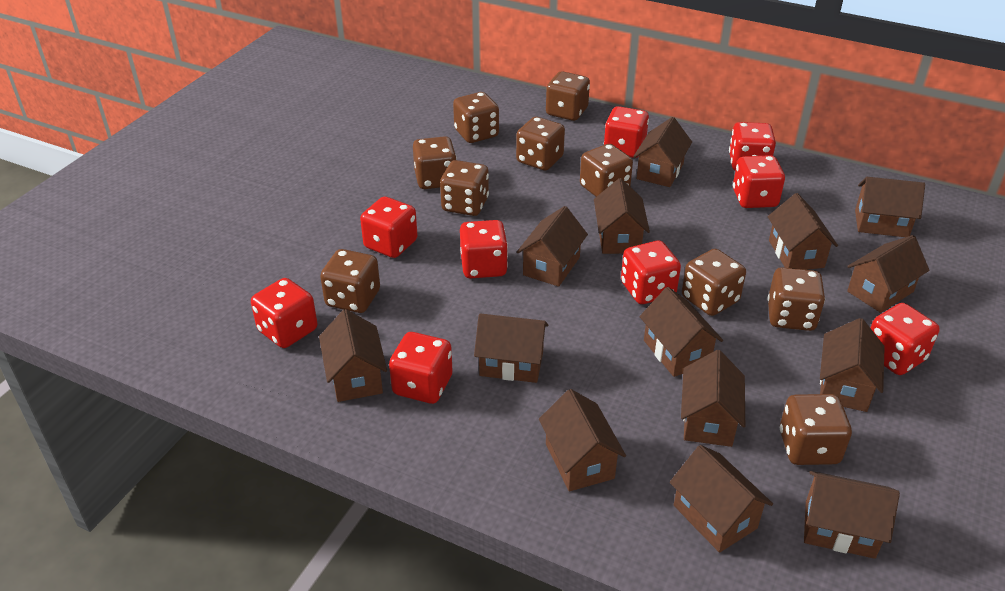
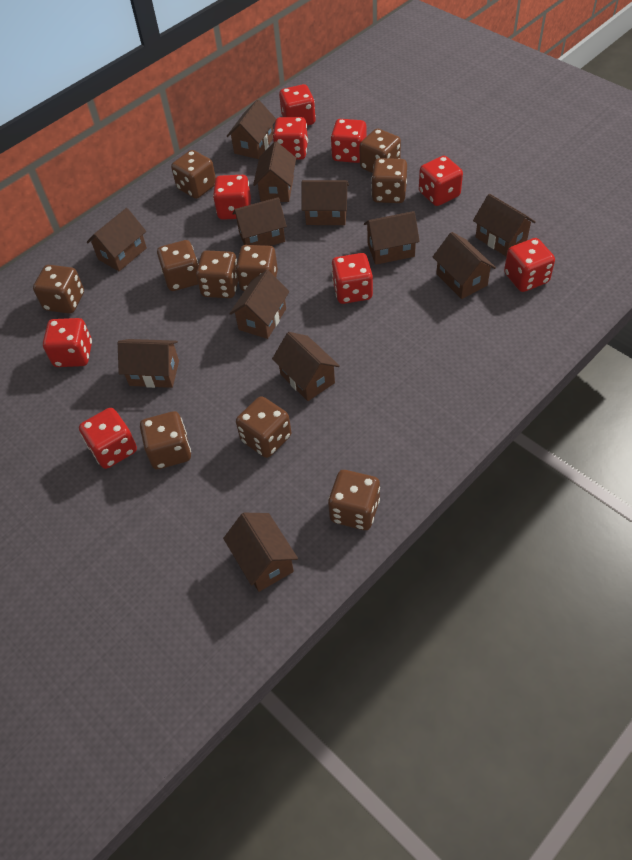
brown house: 14 -> 12

